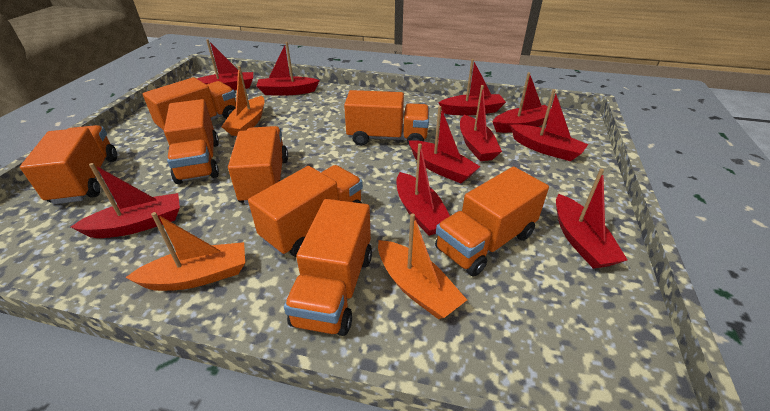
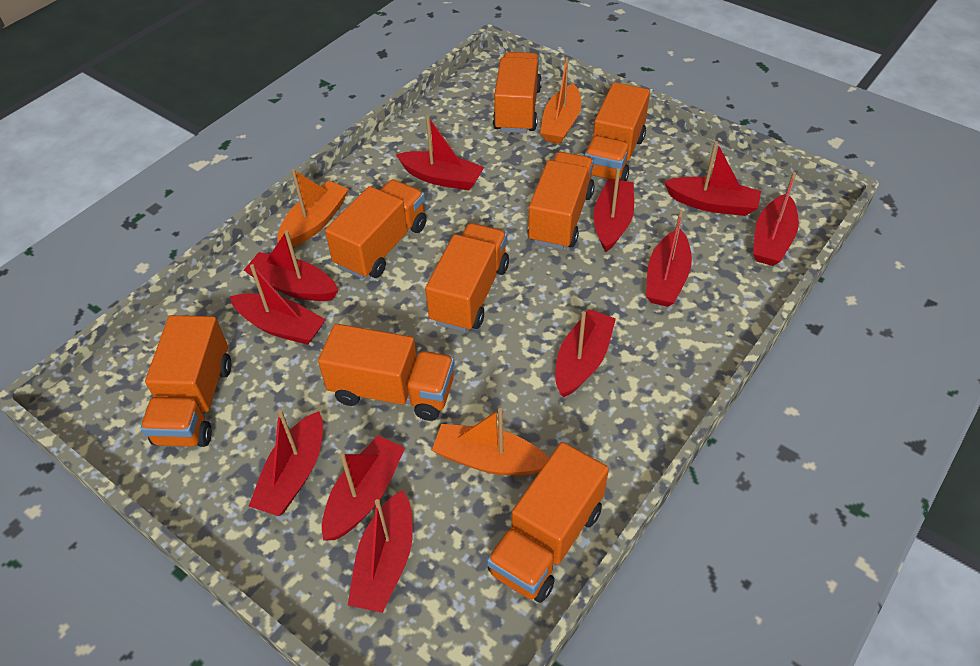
red boat: 10 -> 11

